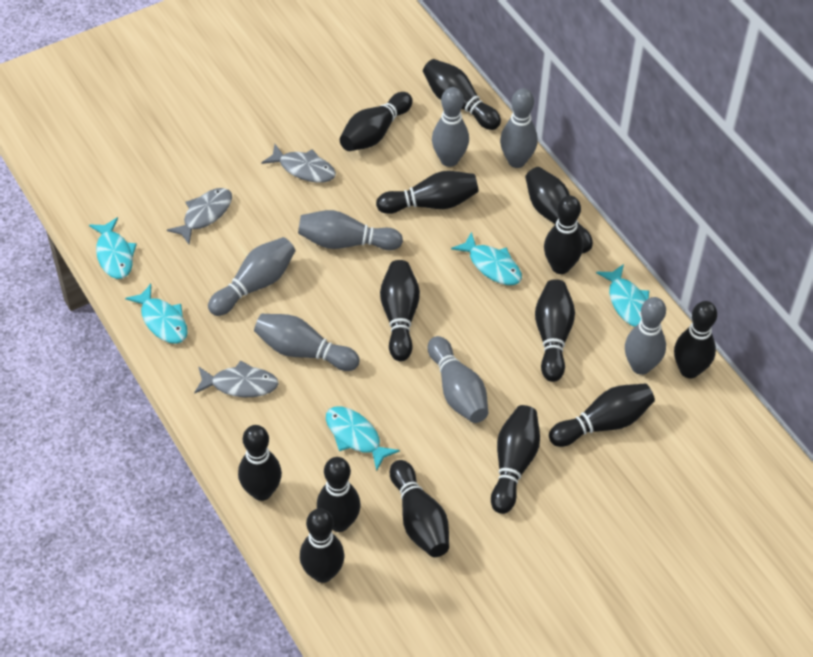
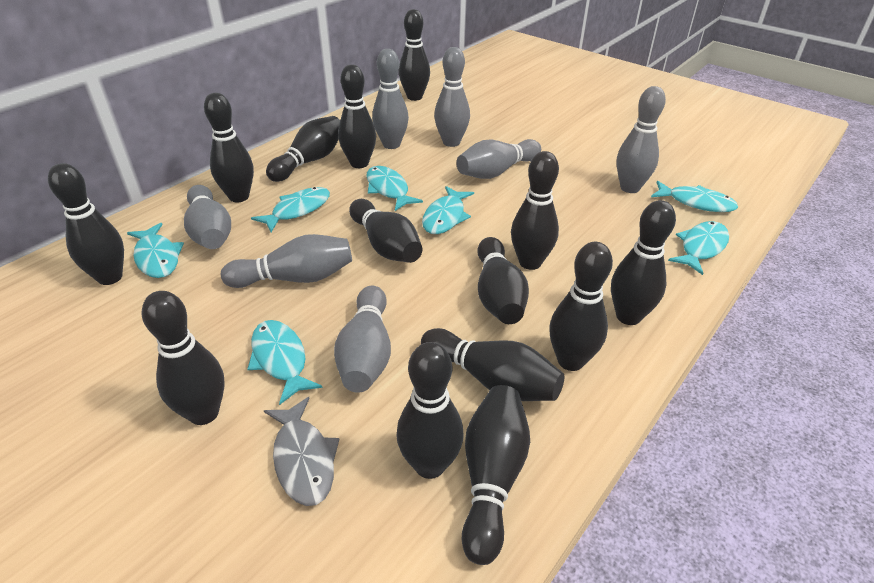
grey fish: 3 -> 1
turquoise fish: 5 -> 7

